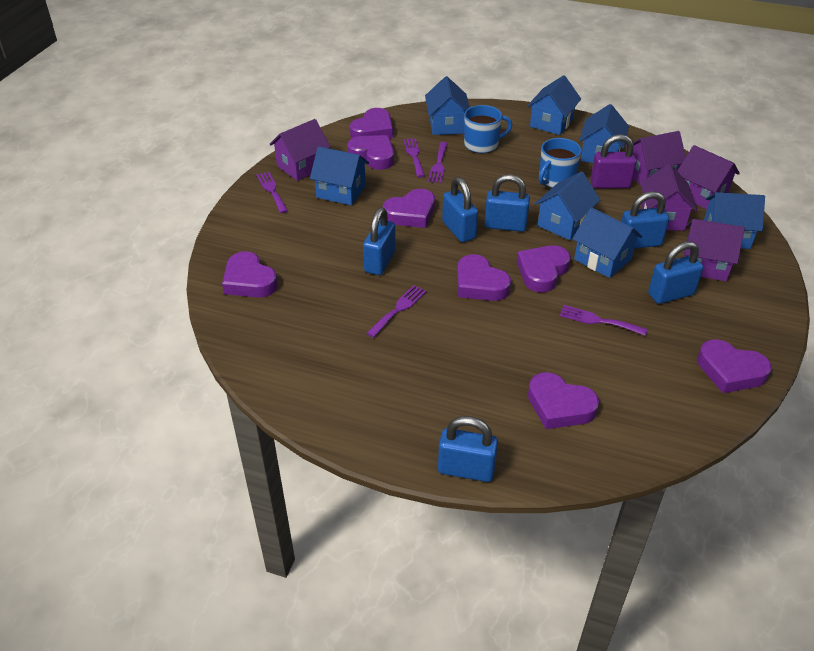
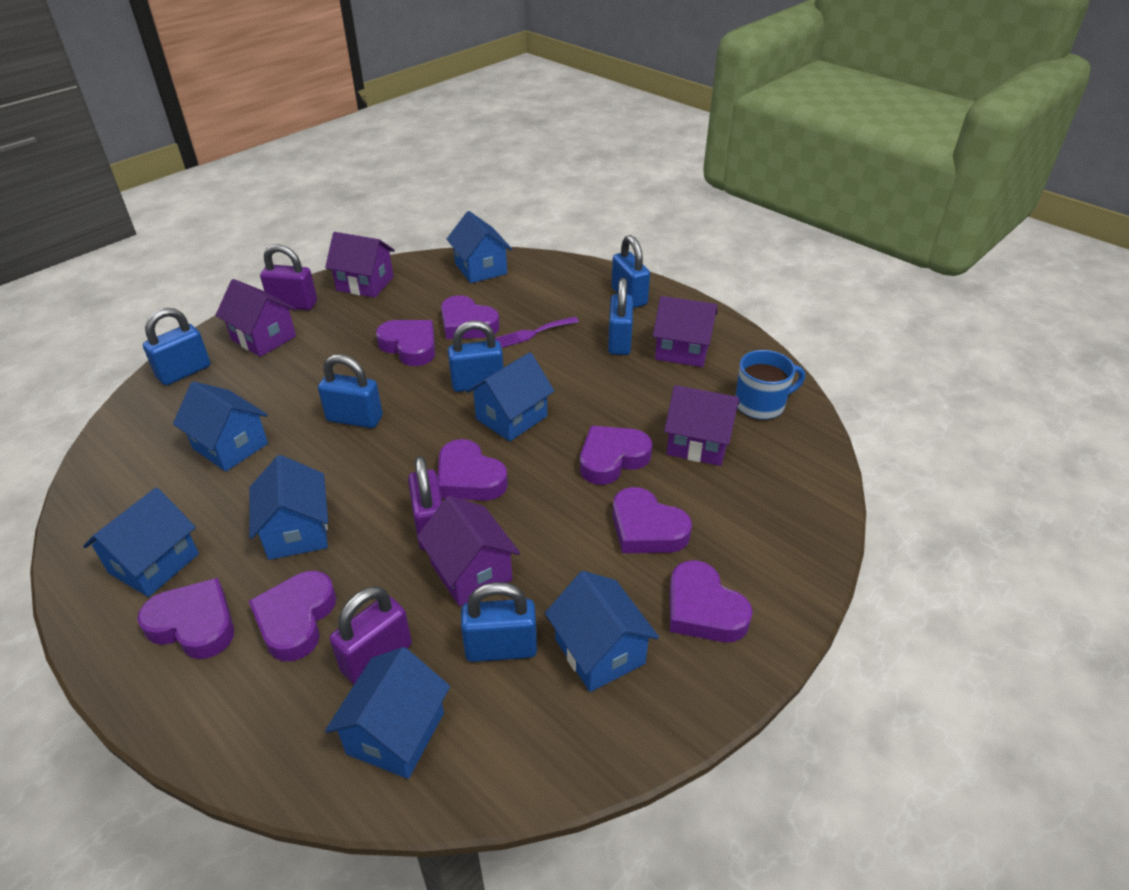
blue mug: 2 -> 1
purple fork: 5 -> 1
purple padlock: 1 -> 3

